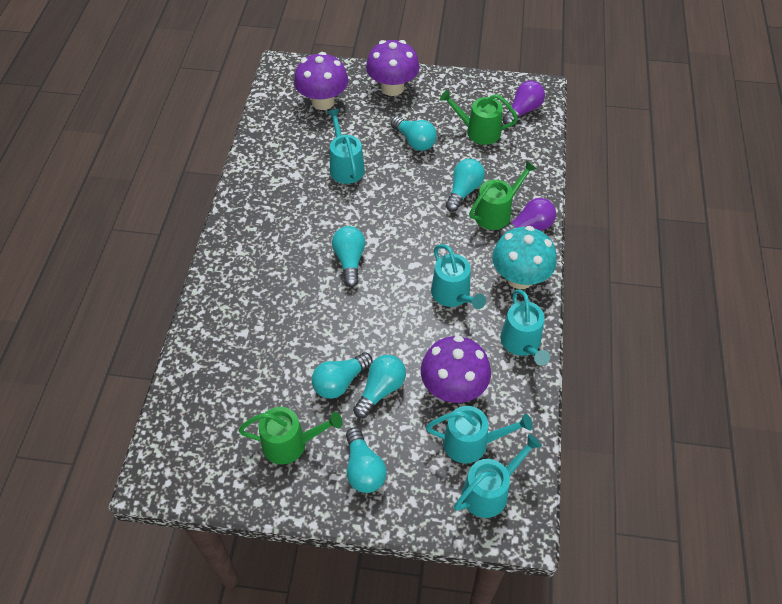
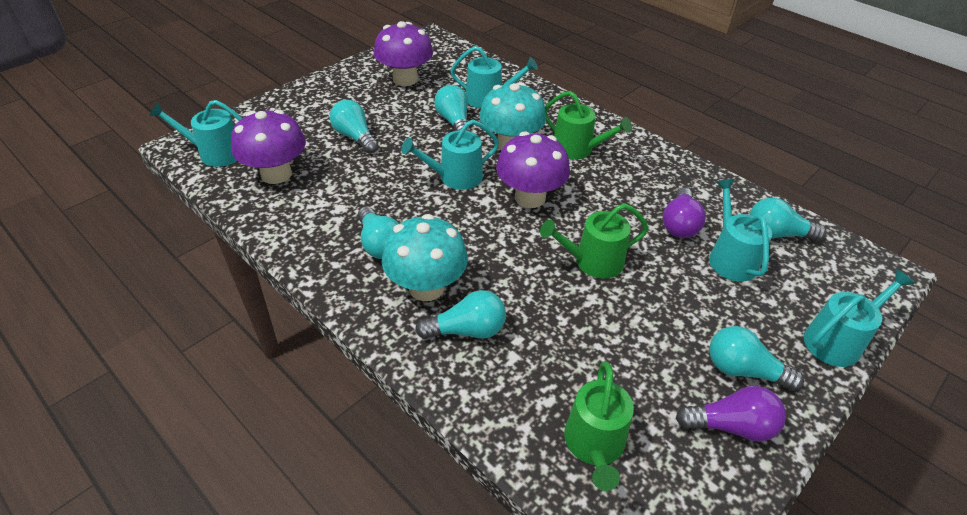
turquoise mushroom: 1 -> 2

